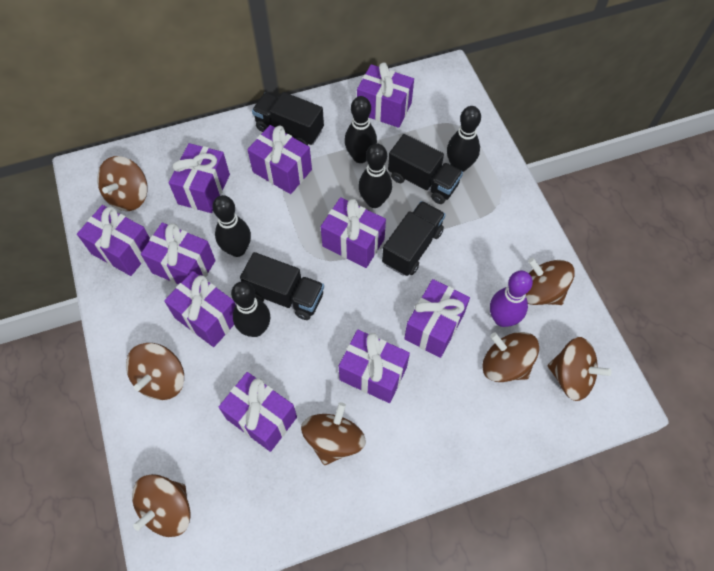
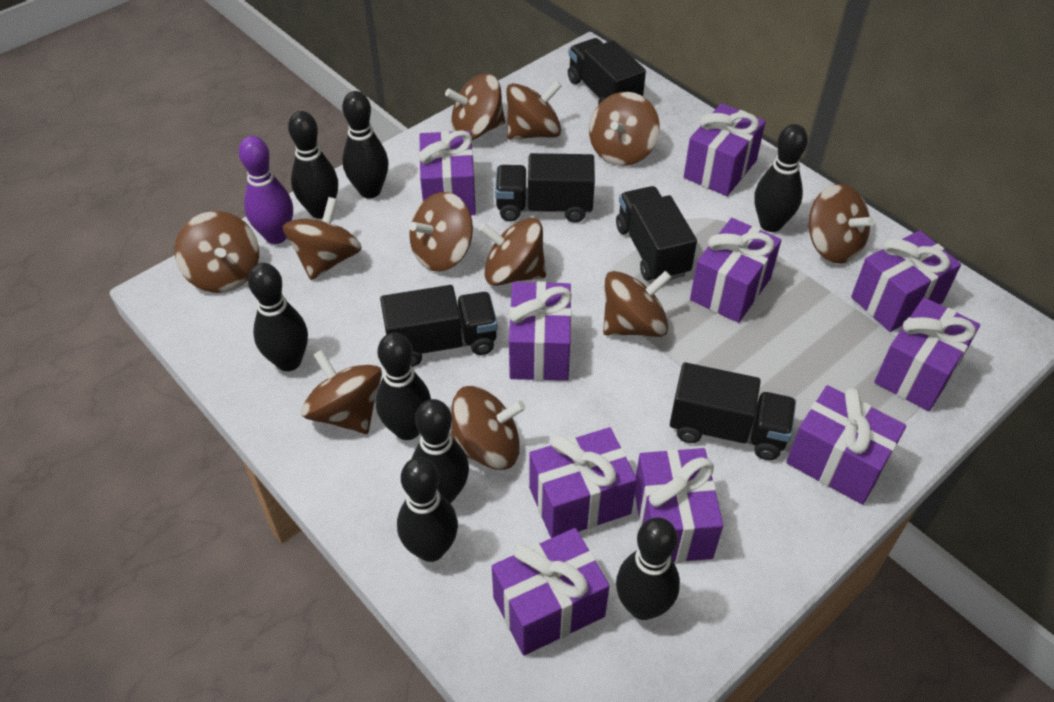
black bowling pin: 5 -> 8
black truck: 4 -> 5
brown spinning top: 7 -> 11

